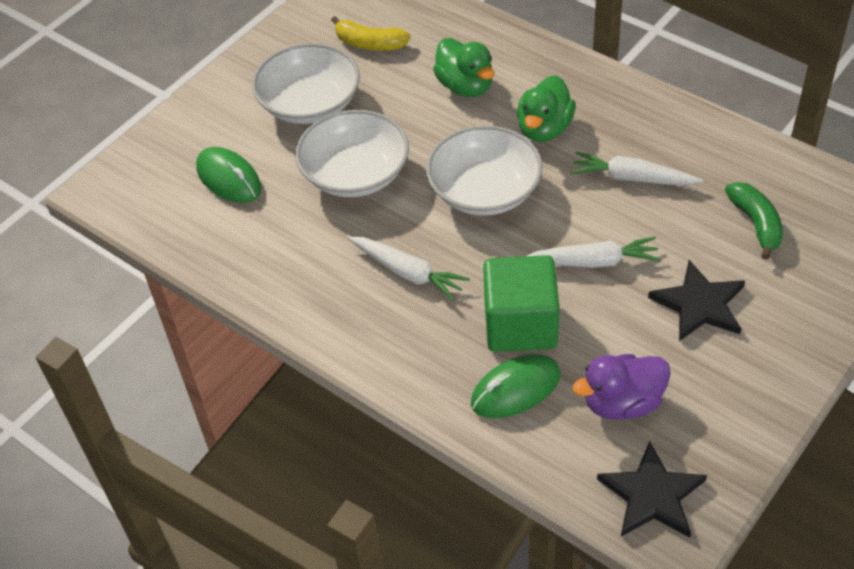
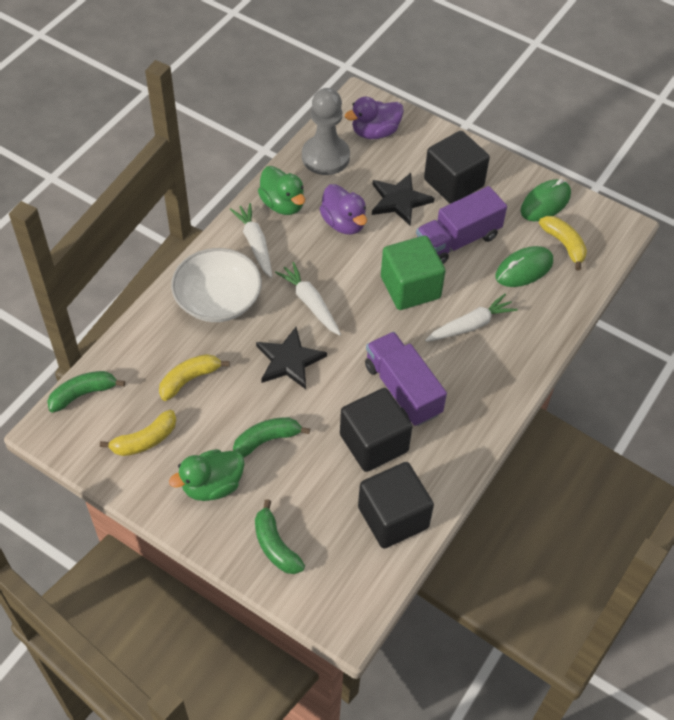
black cube: 0 -> 3
green banana: 1 -> 3
grey pawn: 0 -> 1
purple duck: 1 -> 2
purple truck: 0 -> 2
white bowl: 3 -> 1
yellow banana: 1 -> 3

